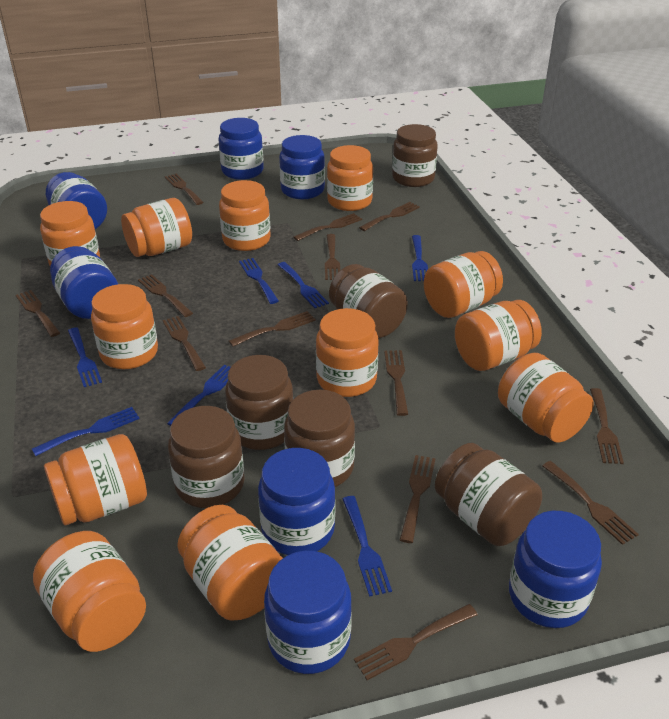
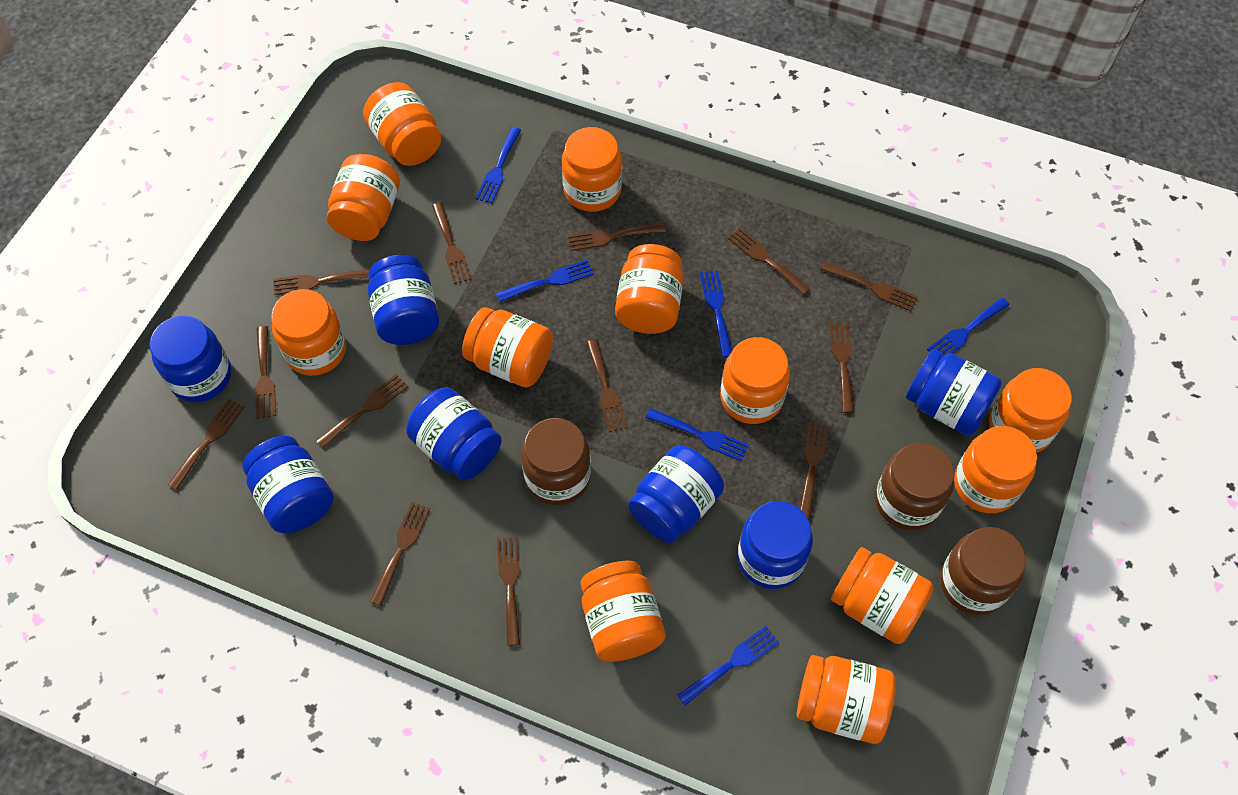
blue fork: 7 -> 6
brown jar: 6 -> 3

